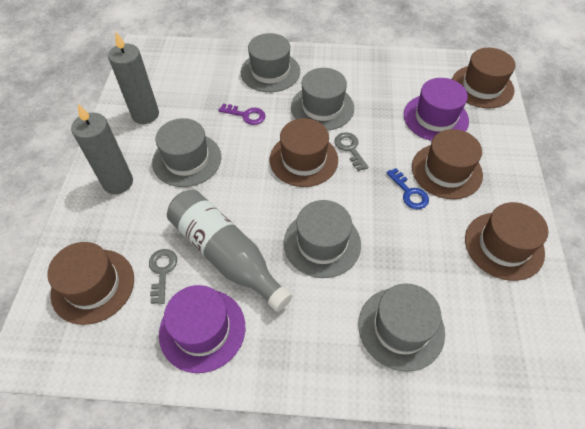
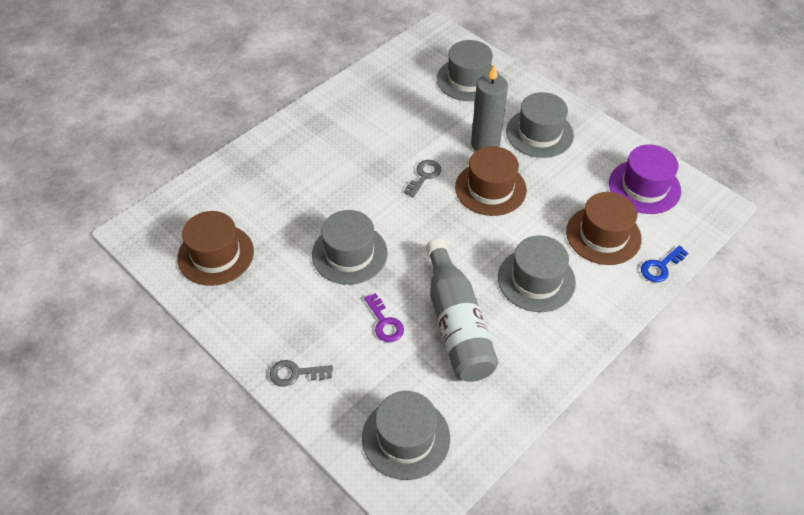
brown hat: 5 -> 3
grey candle: 2 -> 1
purple hat: 2 -> 1

